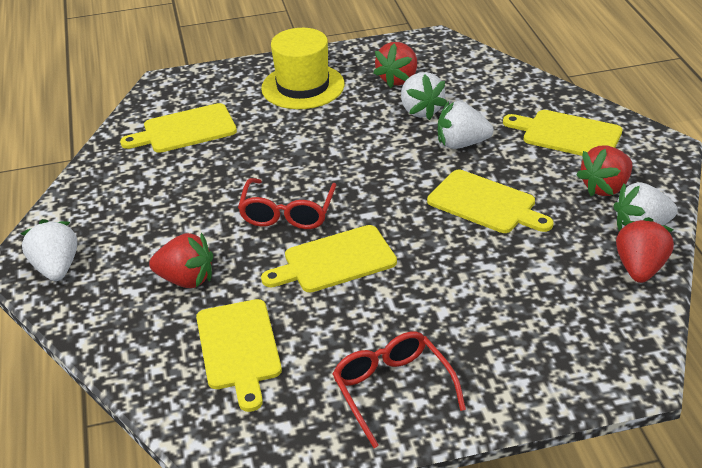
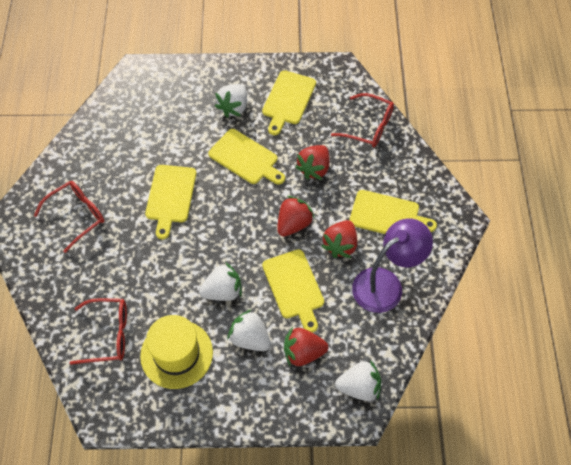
purple lamp: 0 -> 1
red glasses: 2 -> 3

